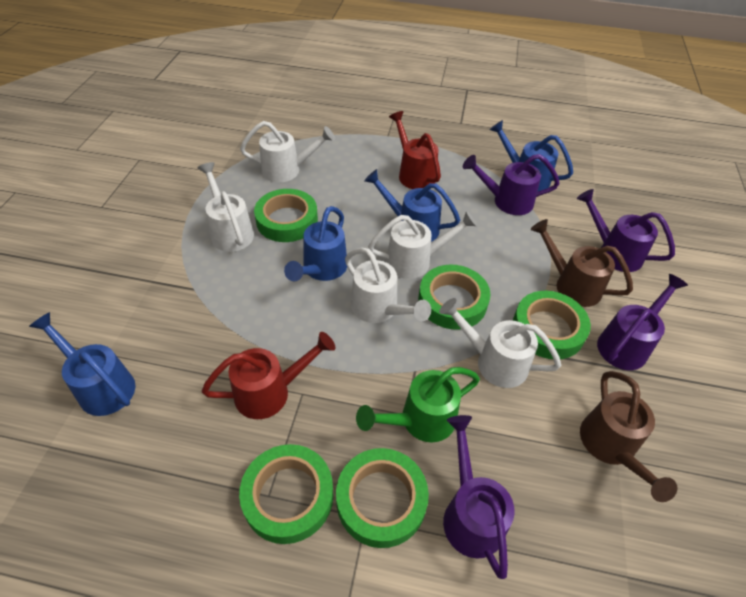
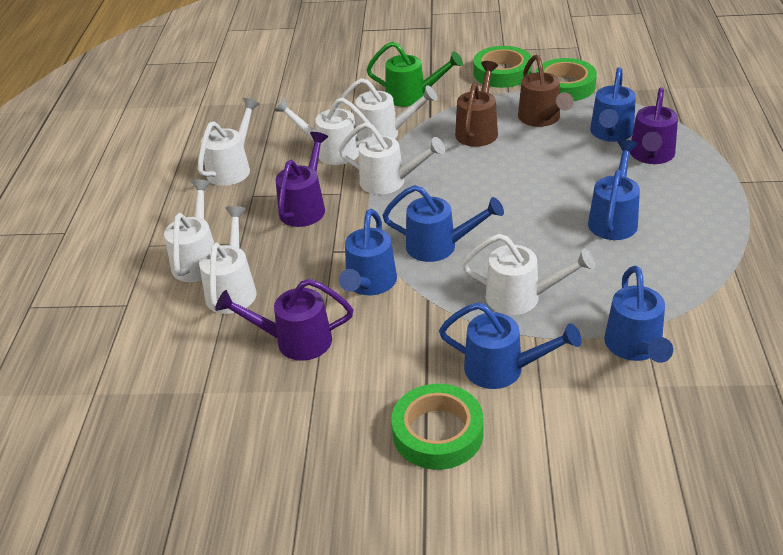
blue watering can: 4 -> 6
green tape: 5 -> 3
purple watering can: 4 -> 3
red watering can: 2 -> 0
white watering can: 5 -> 7

